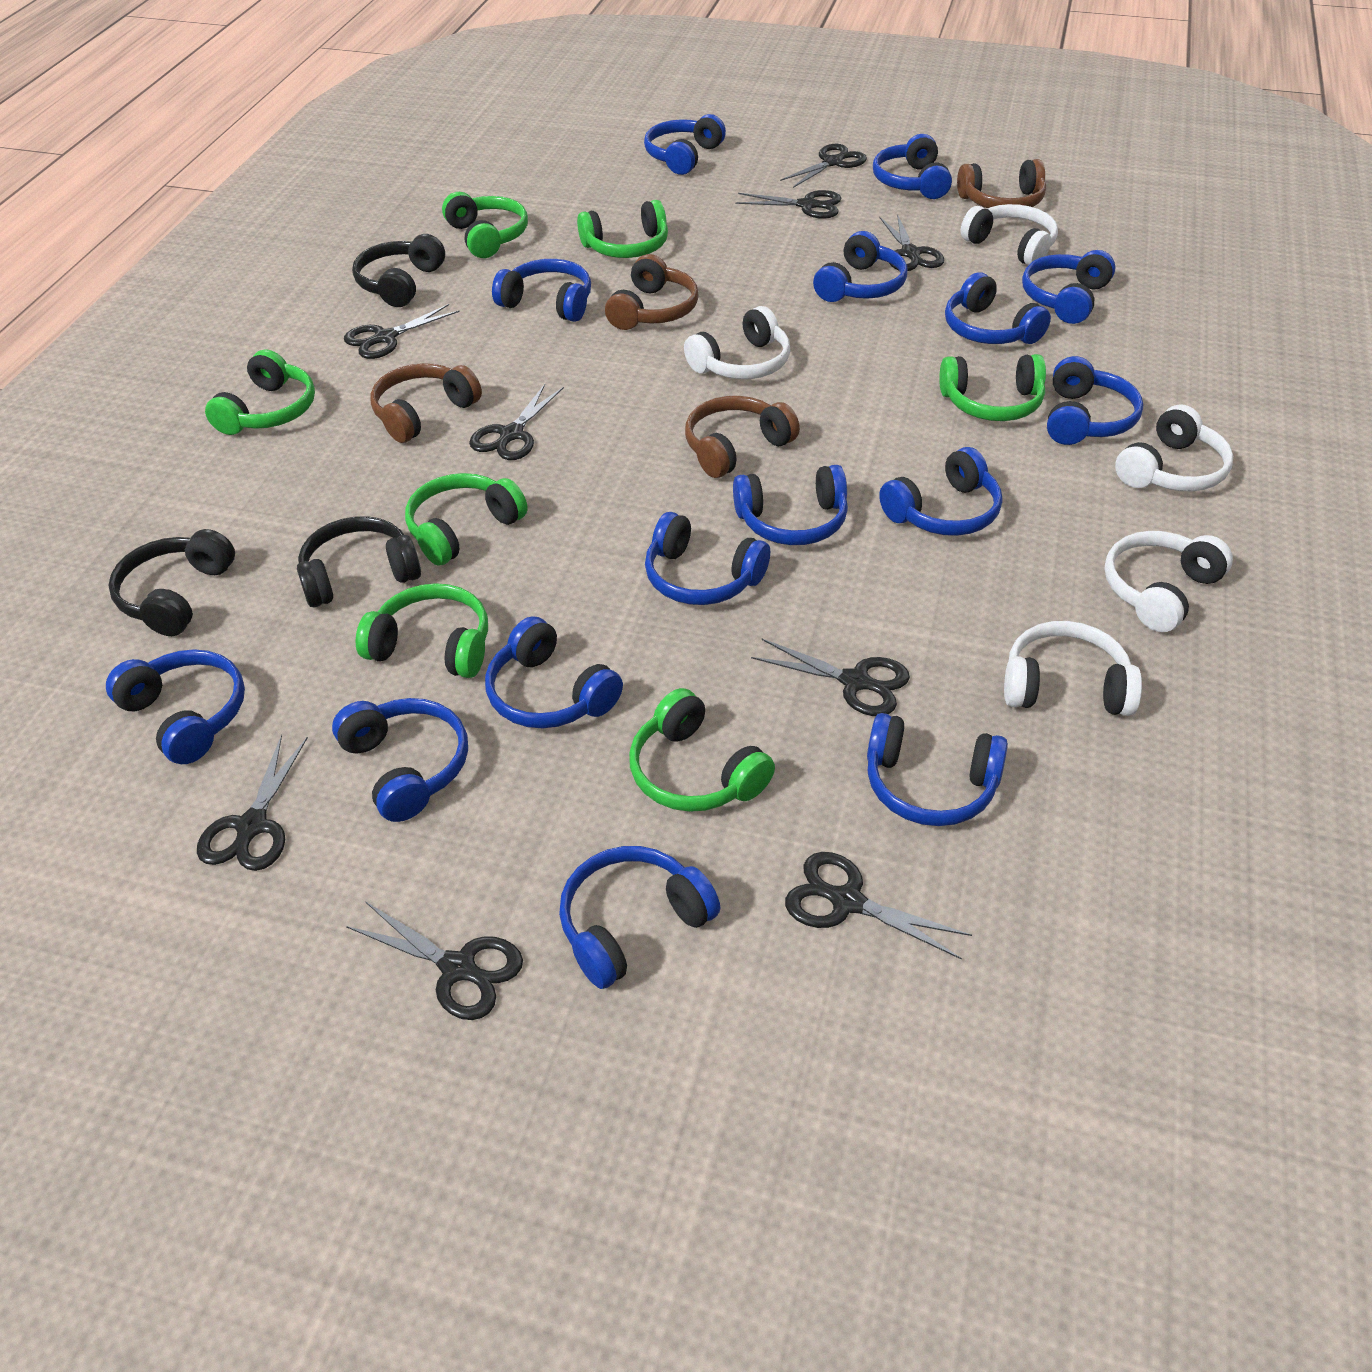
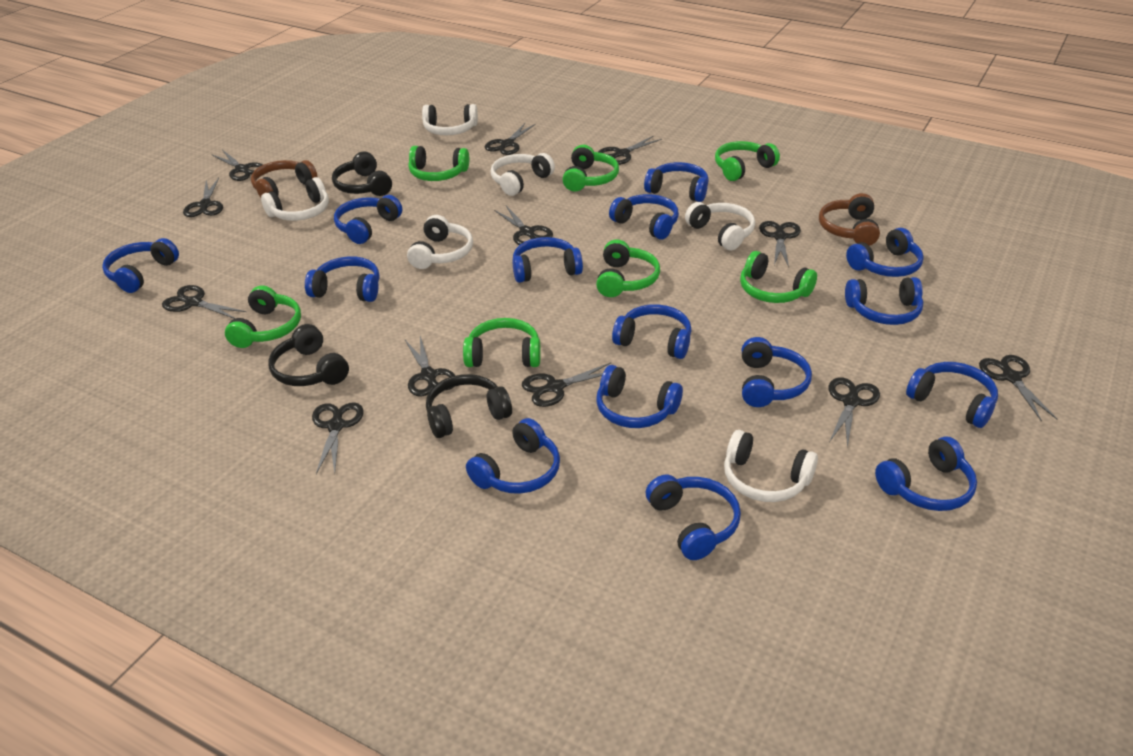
black scissors: 9 -> 12
brown headphones: 4 -> 2
white headphones: 5 -> 6

